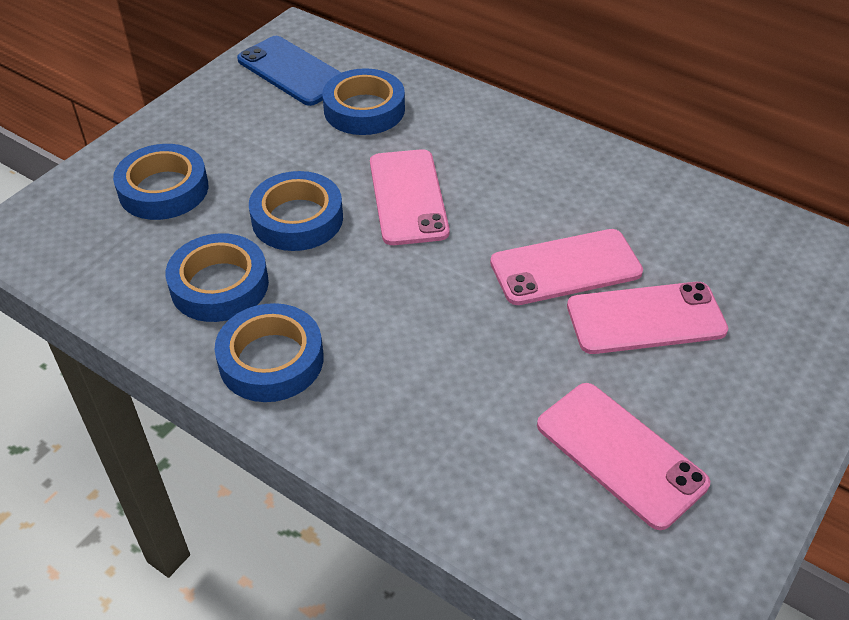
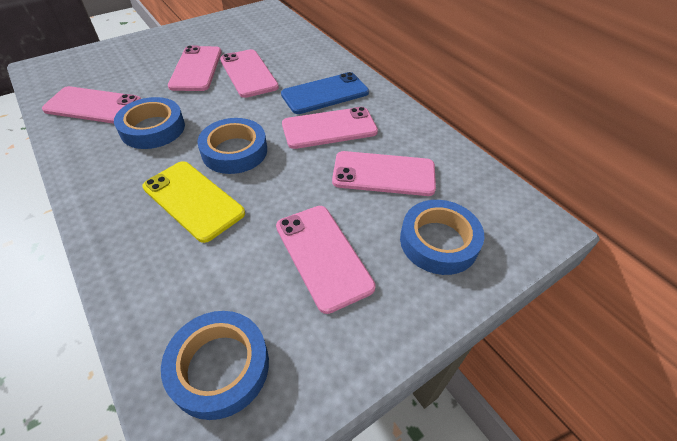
blue tape: 5 -> 4
pink phone: 4 -> 6
yellow phone: 0 -> 1

